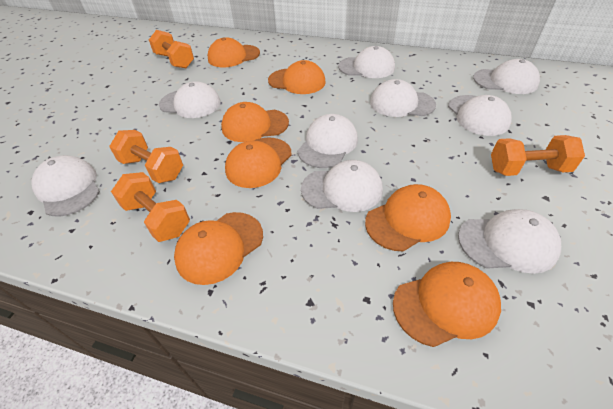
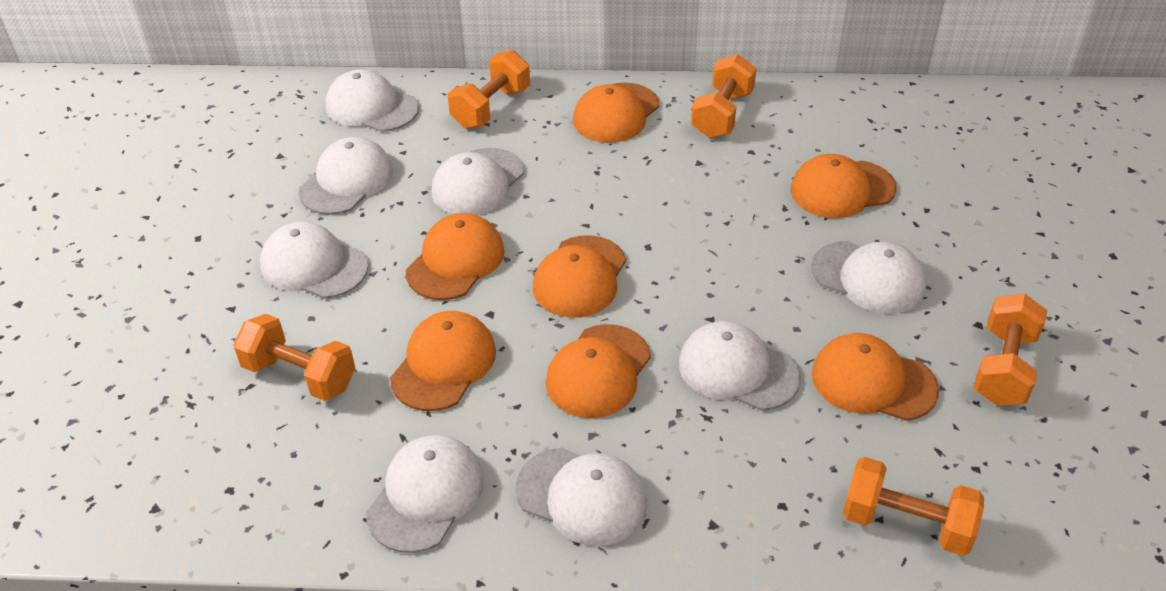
orange dumbbell: 4 -> 5
white cap: 9 -> 8

